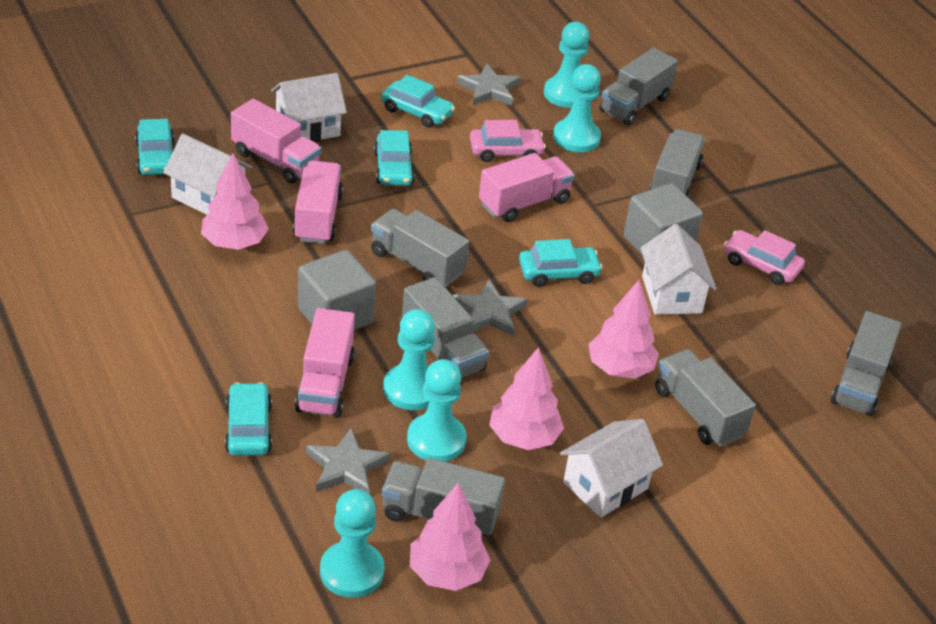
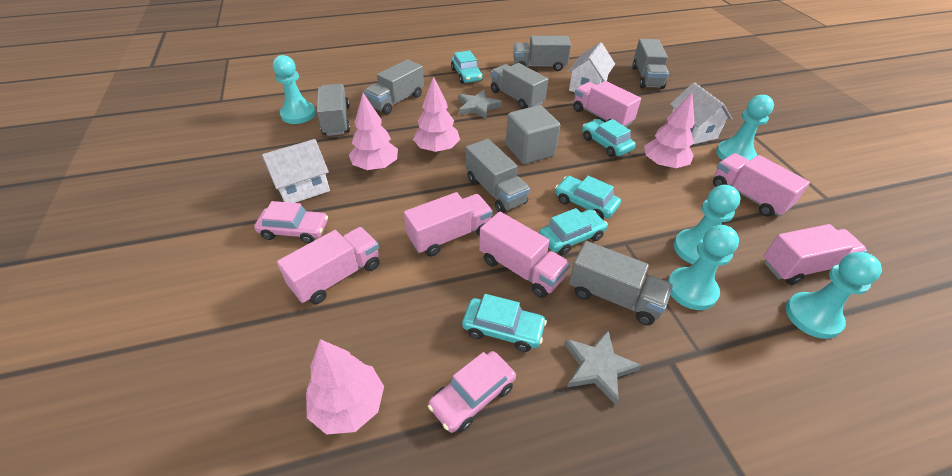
grey cube: 2 -> 1
grey star: 3 -> 2
pink truck: 4 -> 6
white house: 4 -> 3

